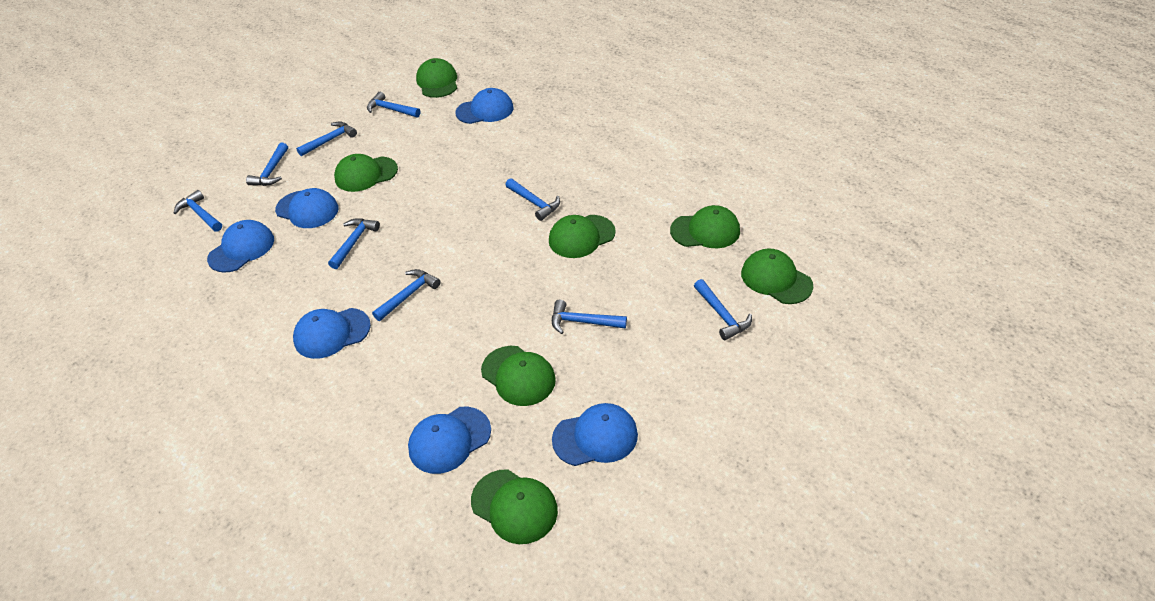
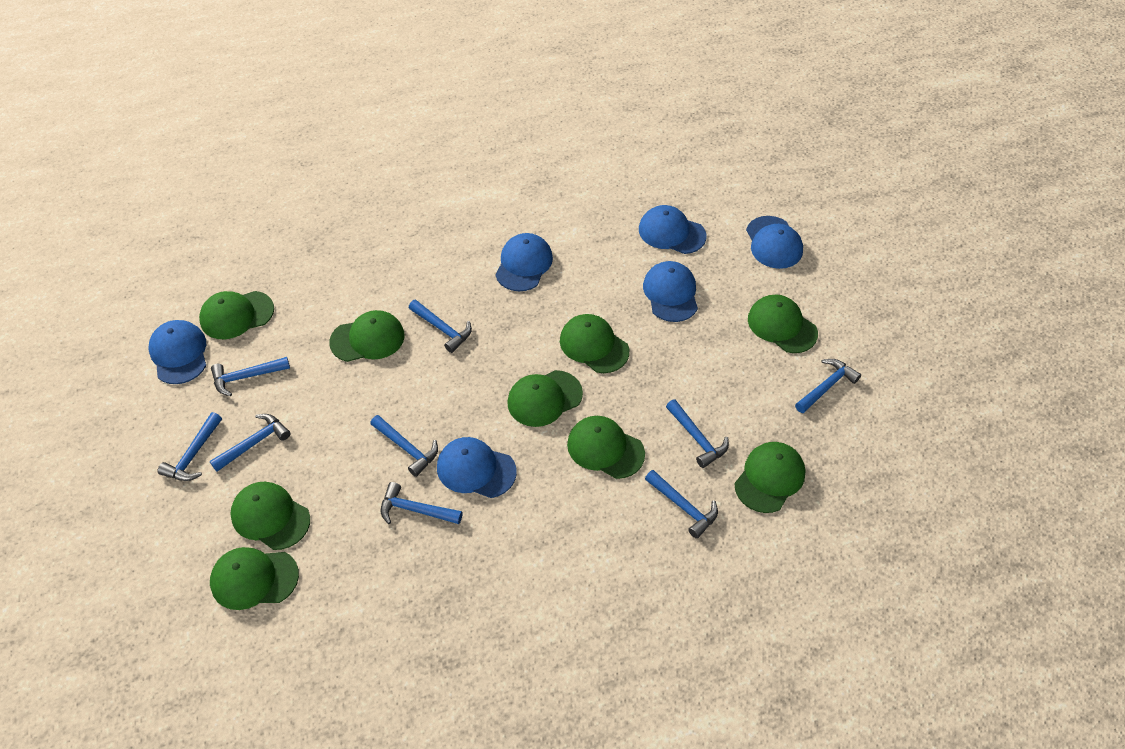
green cap: 7 -> 9

